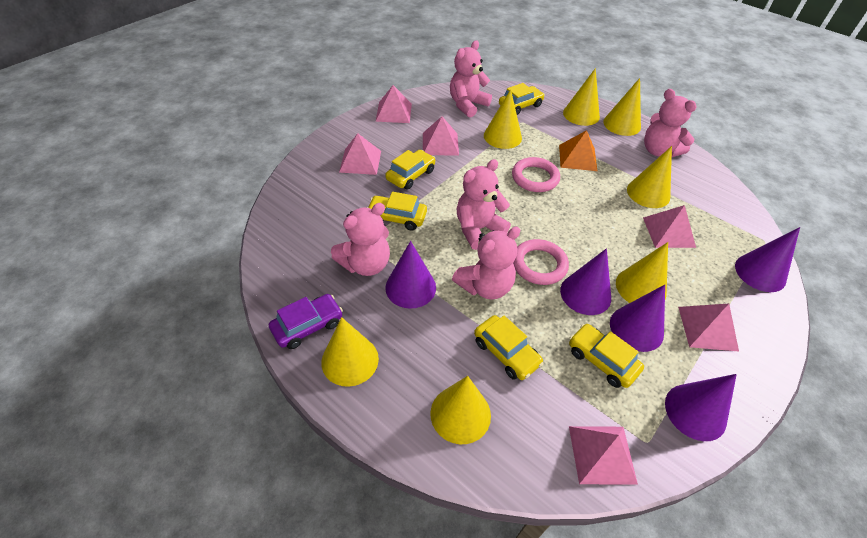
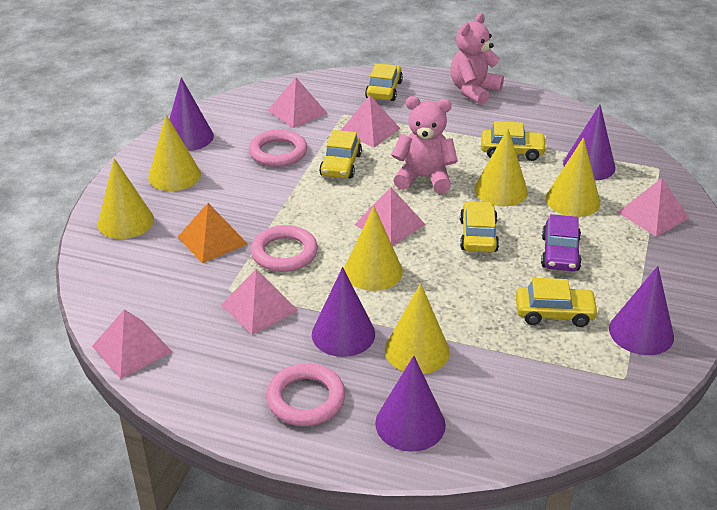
pink ring: 2 -> 3
pink teddy bear: 5 -> 2
yellow cone: 7 -> 6

